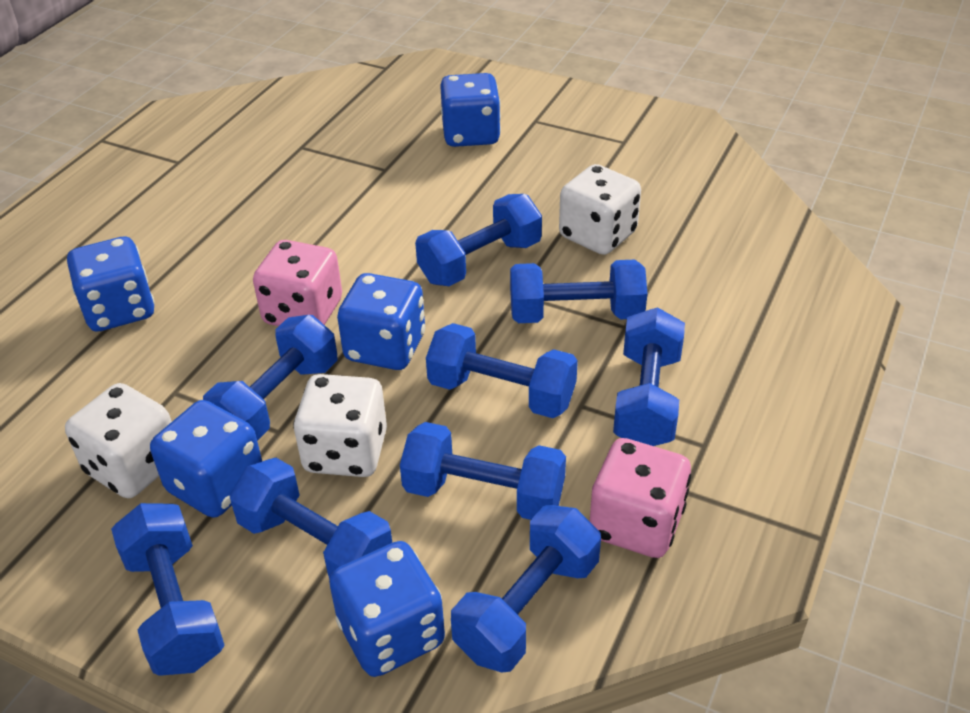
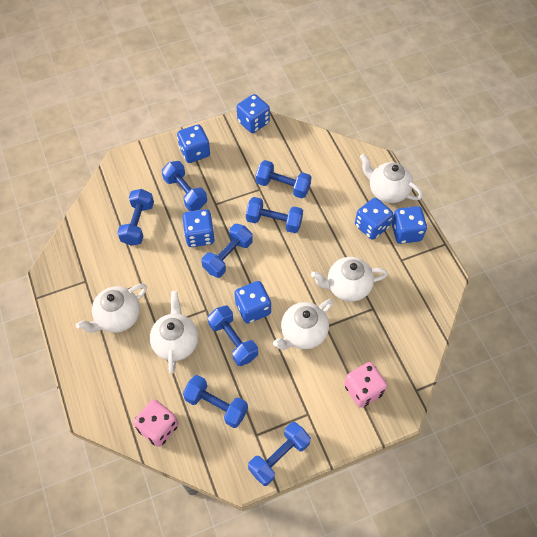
blue dice: 5 -> 6
blue dumbbell: 9 -> 8
white dice: 3 -> 0
white teapot: 0 -> 5

